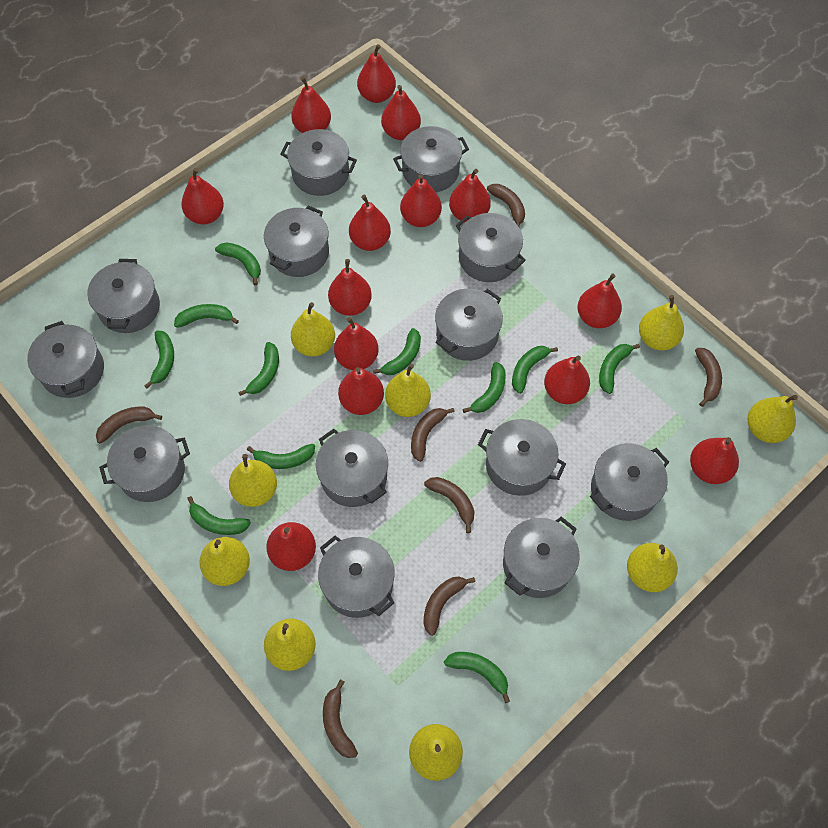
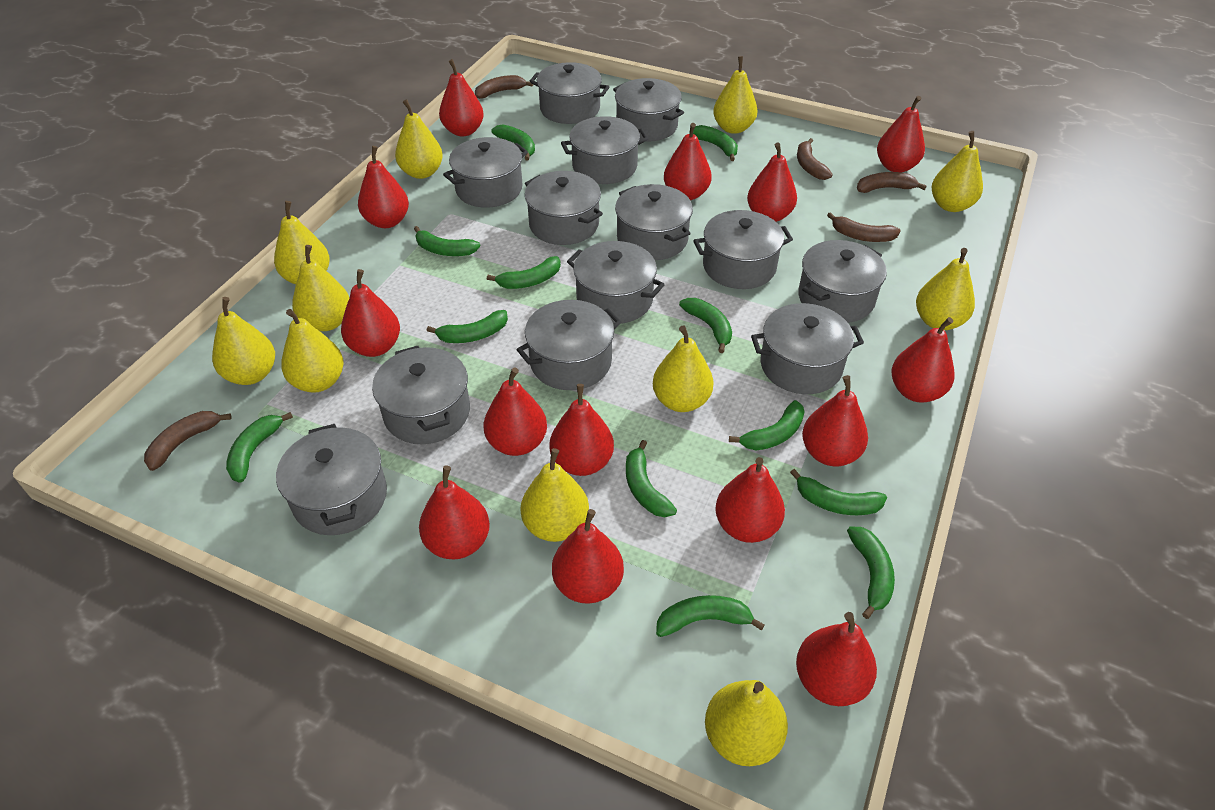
brown banana: 7 -> 5
green banana: 11 -> 12
yellow pear: 9 -> 11

